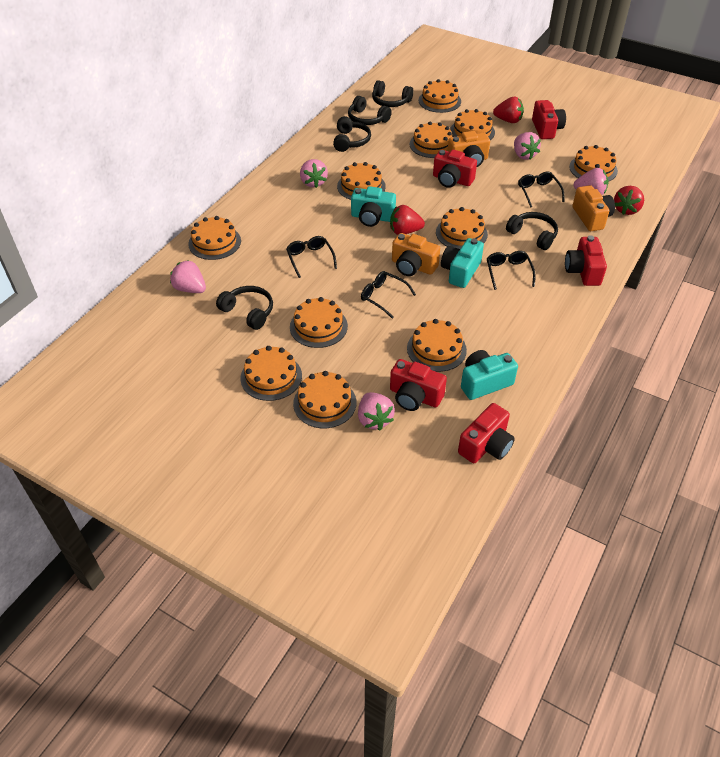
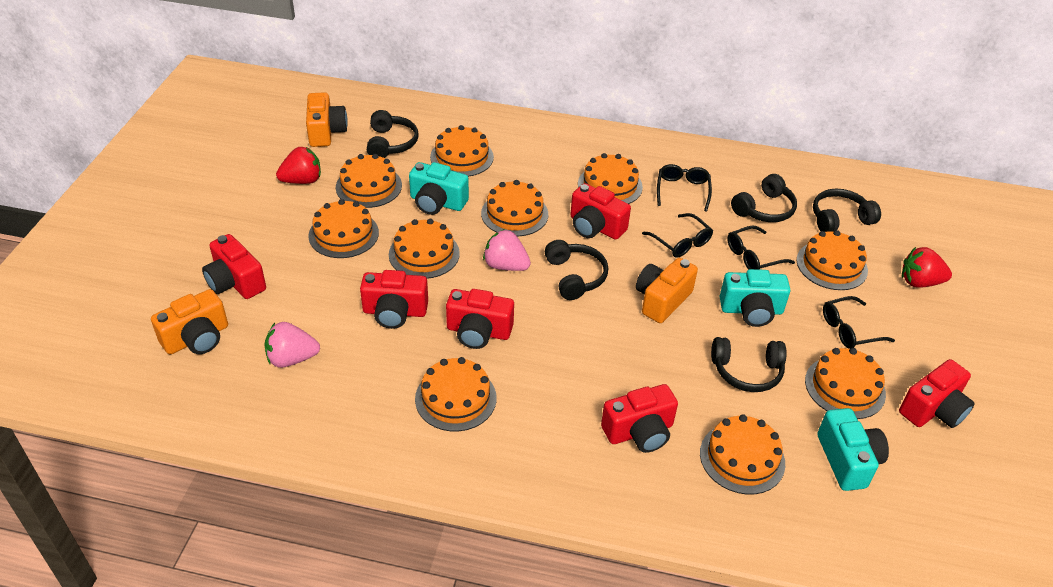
orange cake: 11 -> 10
pink strawberry: 5 -> 2
red camera: 5 -> 6
red strawberry: 3 -> 2

